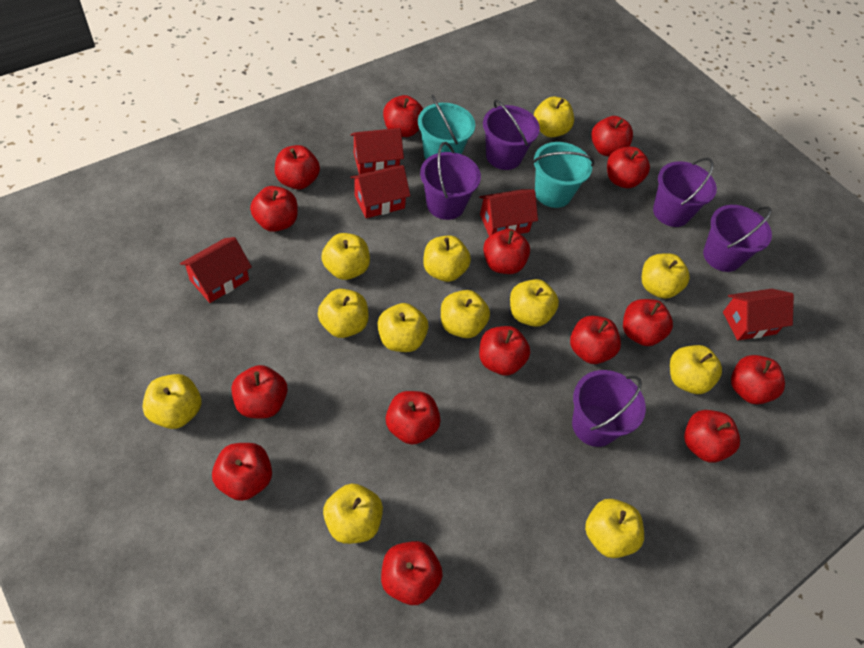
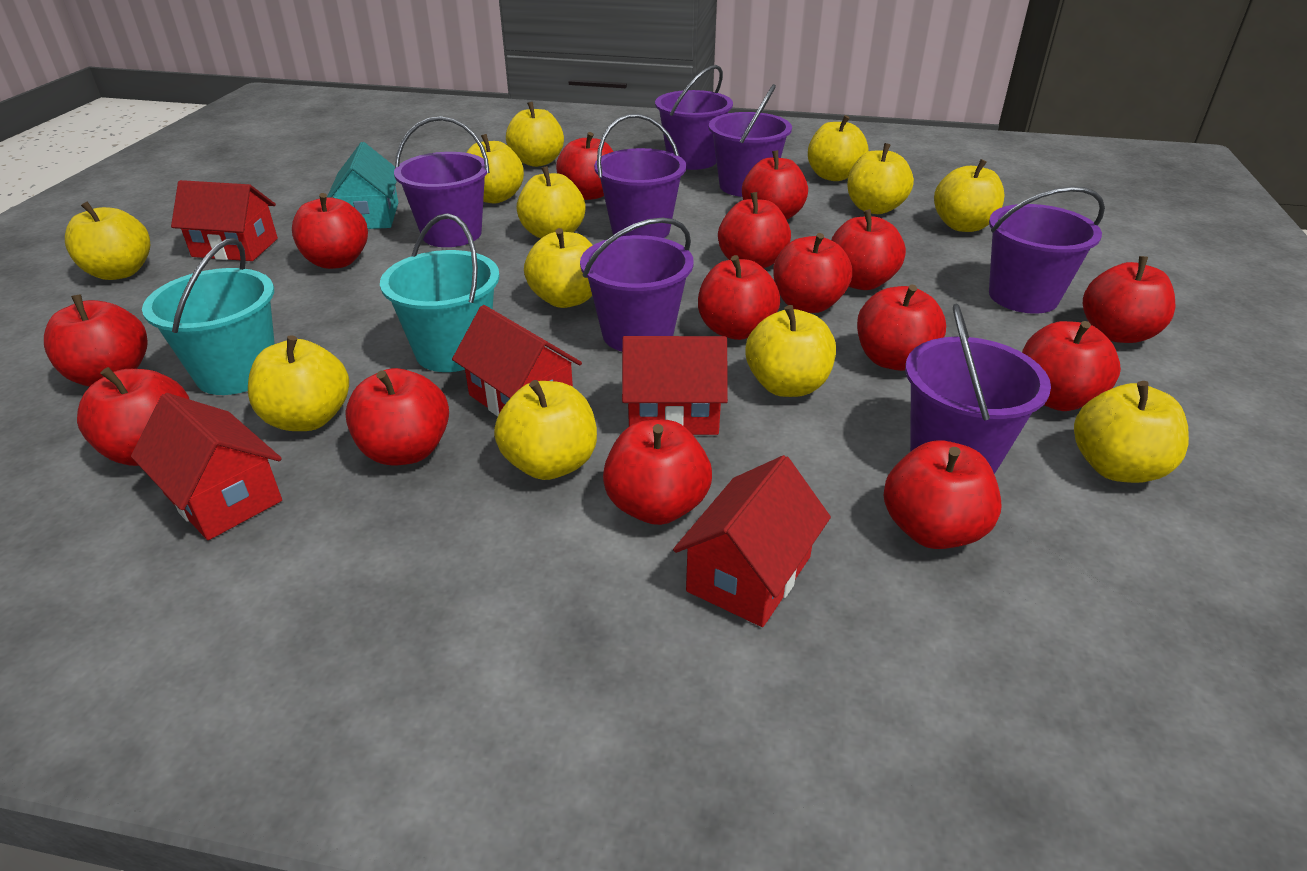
purple bucket: 5 -> 7
turquoise house: 0 -> 1

